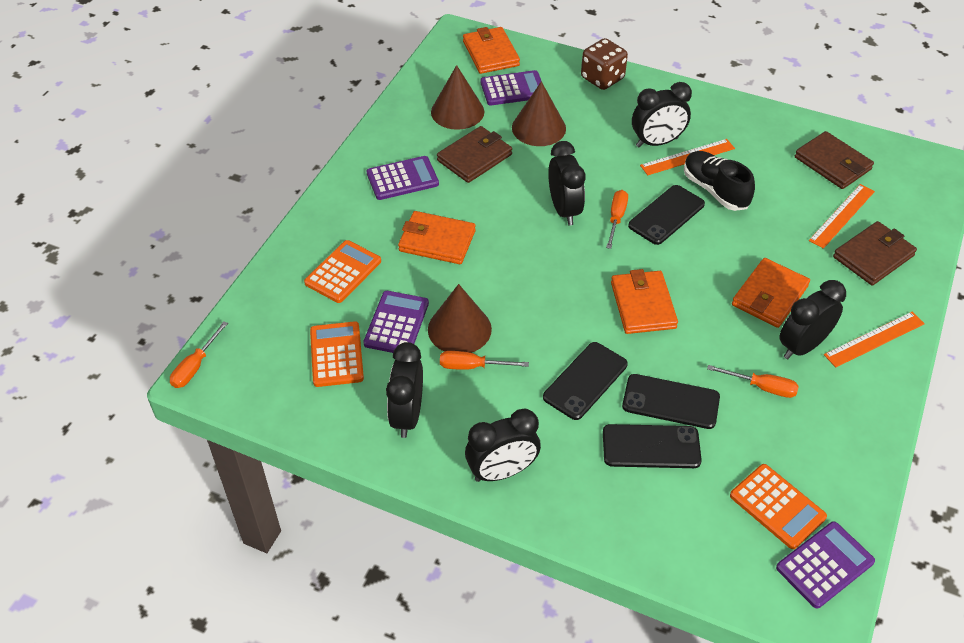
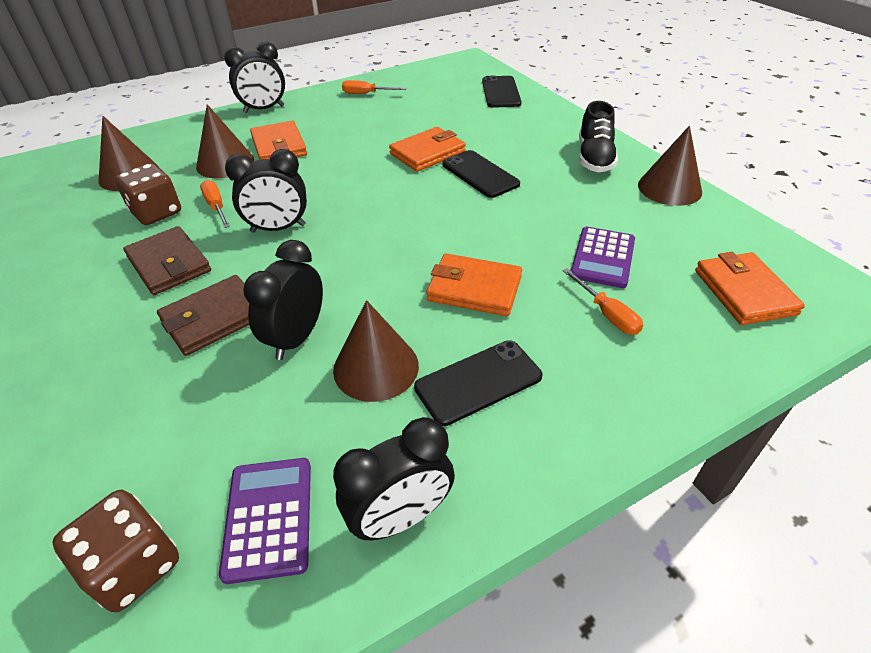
black clock: 5 -> 4
black phone: 4 -> 3
brown cone: 3 -> 4
brown dice: 1 -> 2
brown wallet: 3 -> 2
orange calculator: 3 -> 0
orange ruler: 3 -> 0
orange screwdriver: 4 -> 3
purple calculator: 4 -> 2

